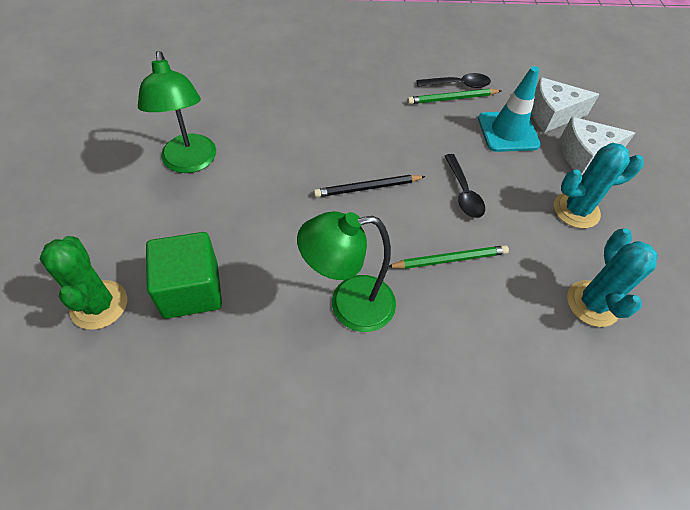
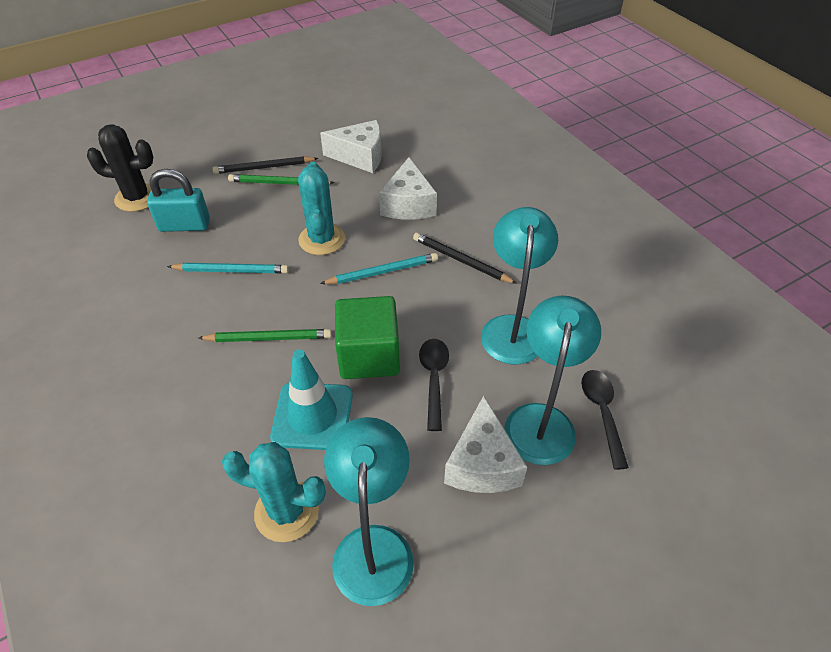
black cactus: 0 -> 1
black pencil: 1 -> 2
green cactus: 1 -> 0
green lamp: 2 -> 0
turquoise lamp: 0 -> 3
turquoise padlock: 0 -> 1
turquoise pencil: 0 -> 2
white cheese: 2 -> 3

